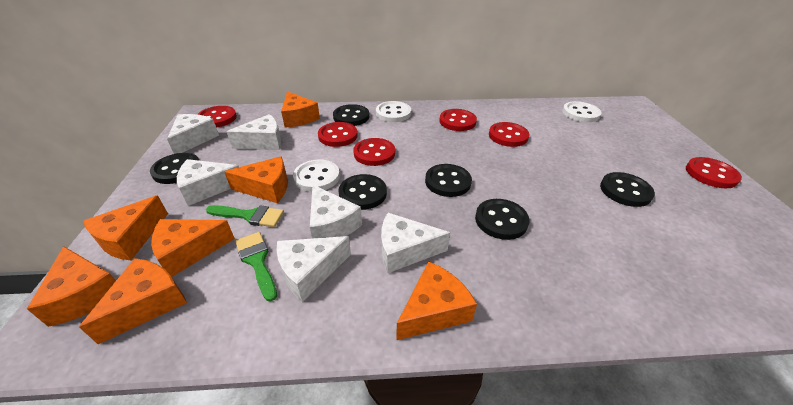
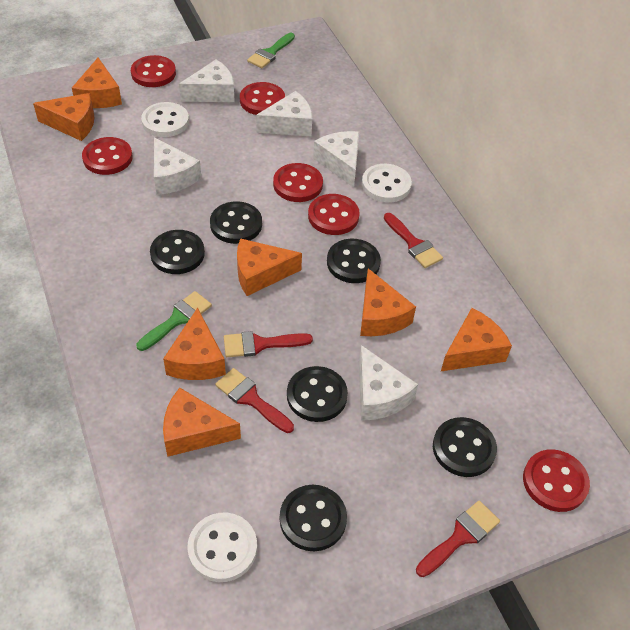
red brush: 0 -> 4
white cheese: 6 -> 5

